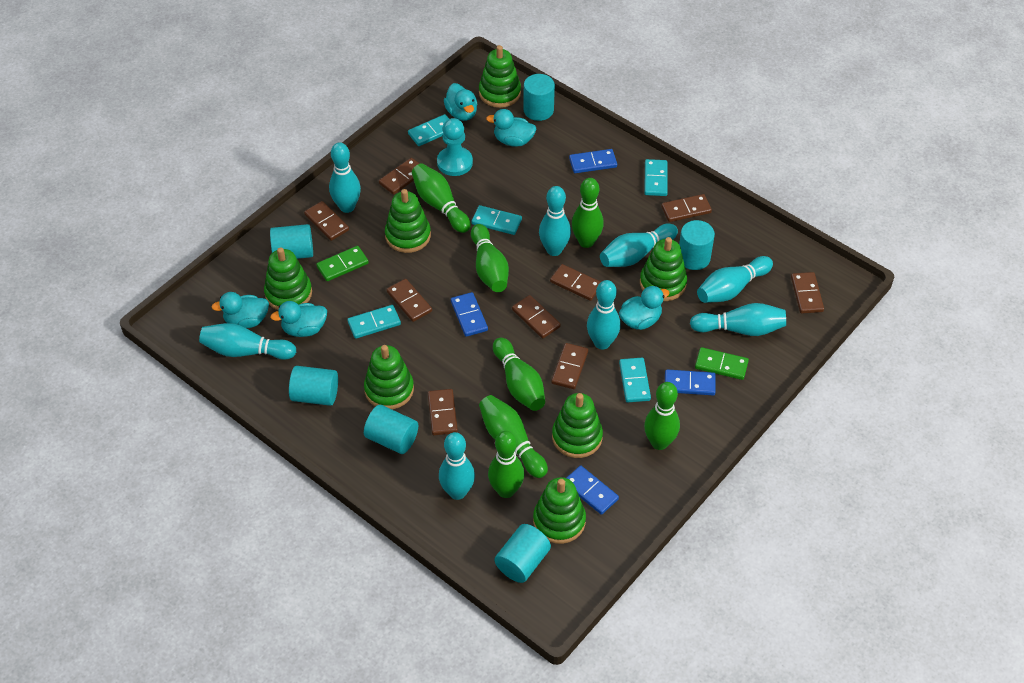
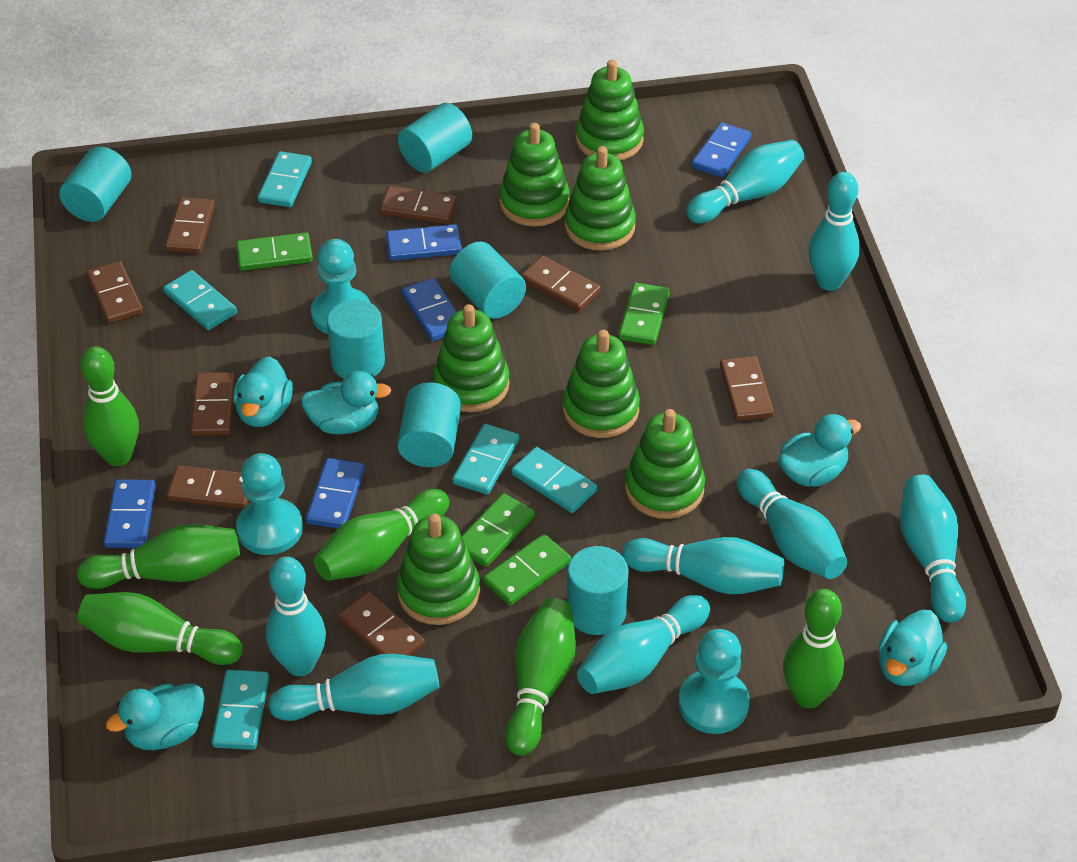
blue domino: 4 -> 5
brown domino: 9 -> 8
green bowling pin: 7 -> 6
green domino: 2 -> 4
turquoise pawn: 1 -> 3

